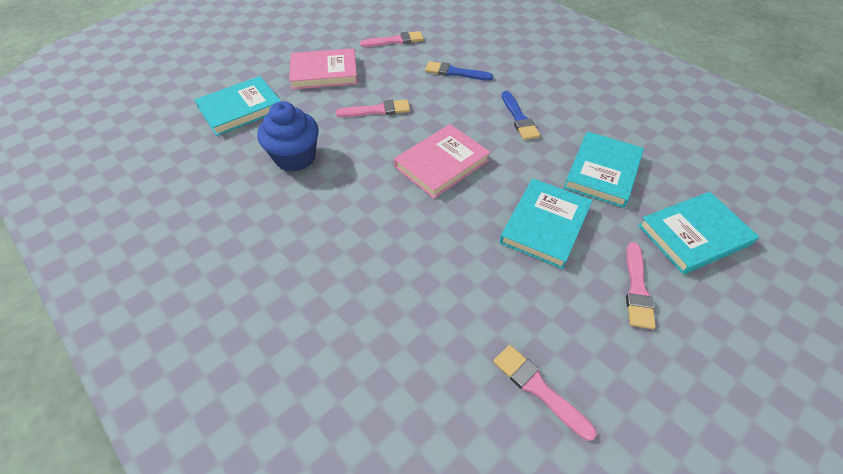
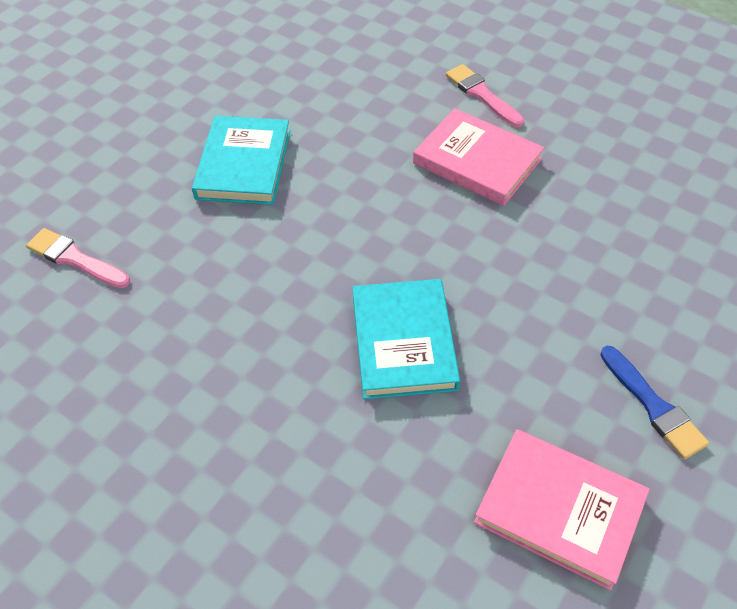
blue brush: 2 -> 1
blue cupcake: 1 -> 0
pink brush: 4 -> 2
turquoise book: 4 -> 2

